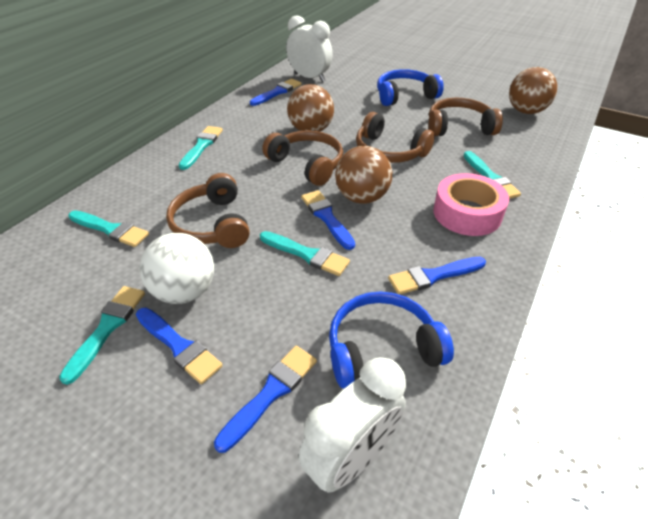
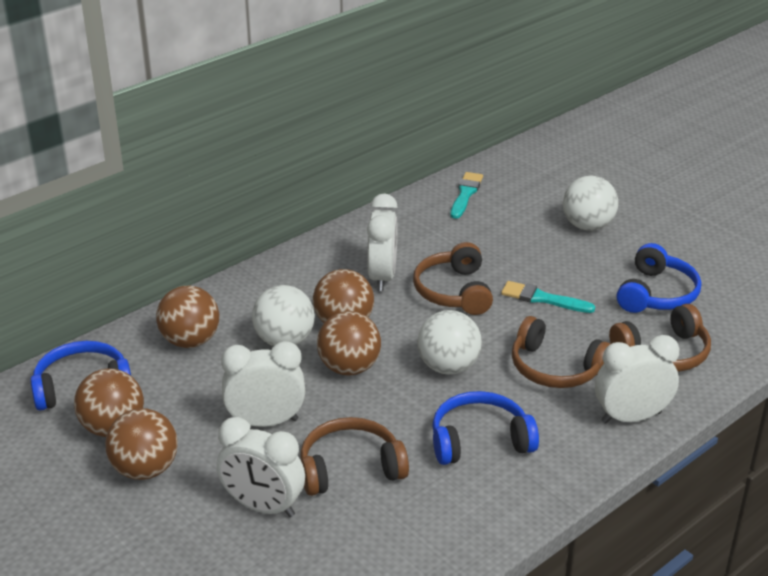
blue brush: 5 -> 0
blue headphones: 2 -> 3
brown ball: 3 -> 5
pink tape: 1 -> 0
turquoise brush: 5 -> 2
white ball: 1 -> 3
white clock: 2 -> 4

